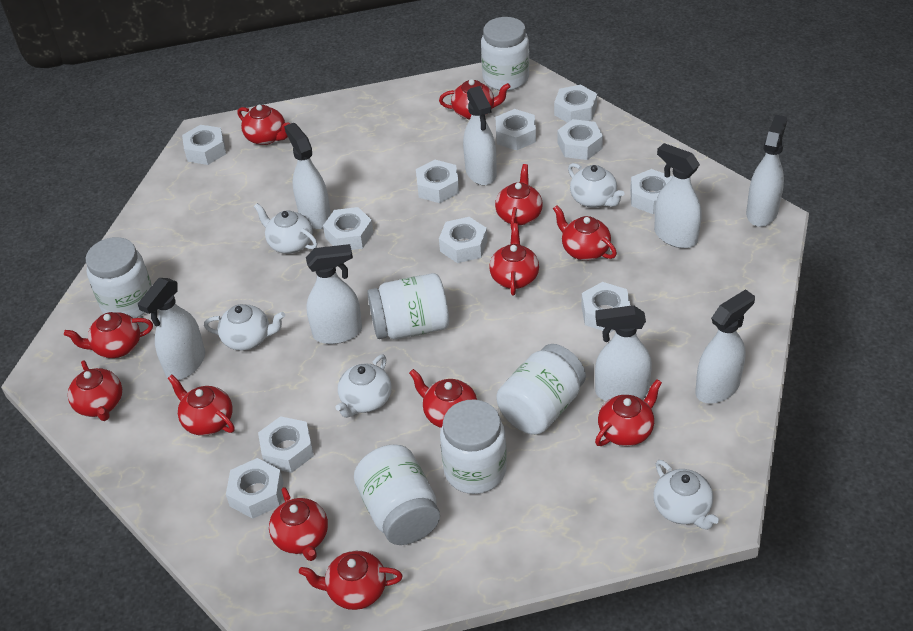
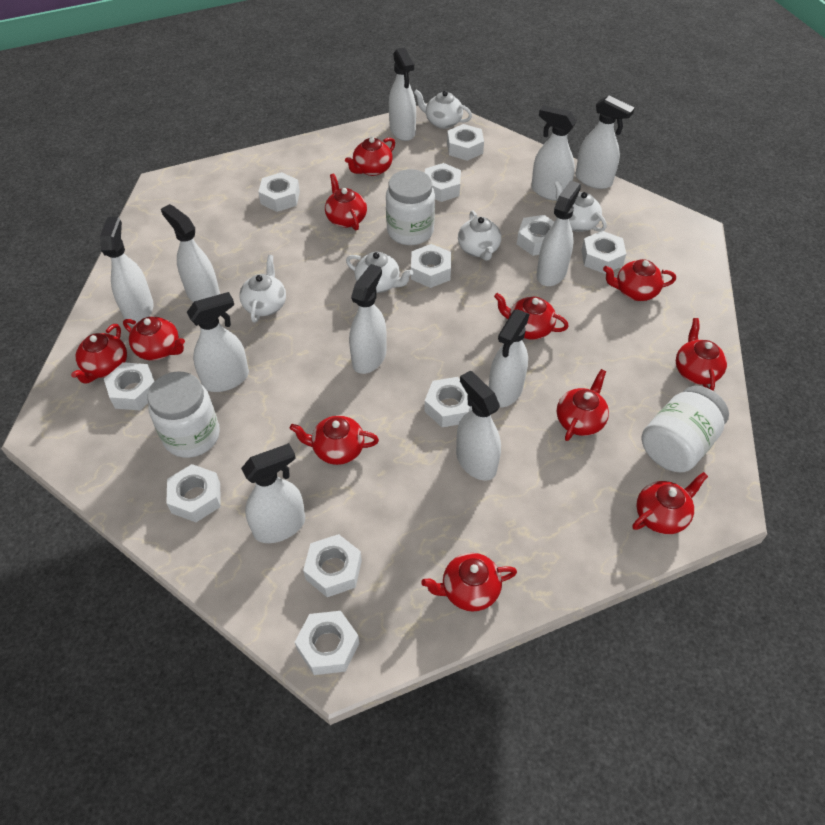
red teapot: 12 -> 11
white jar: 6 -> 3
white spray bottle: 8 -> 11

